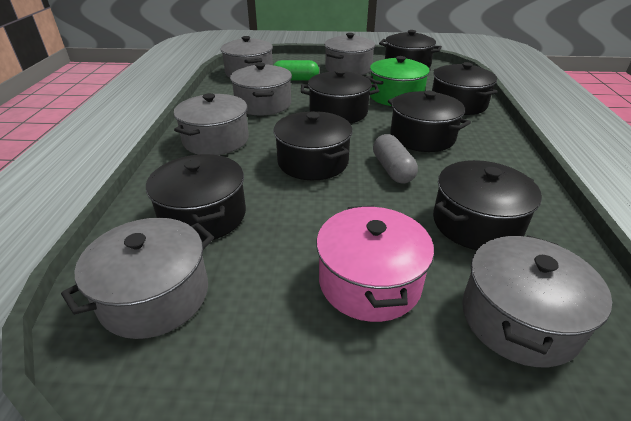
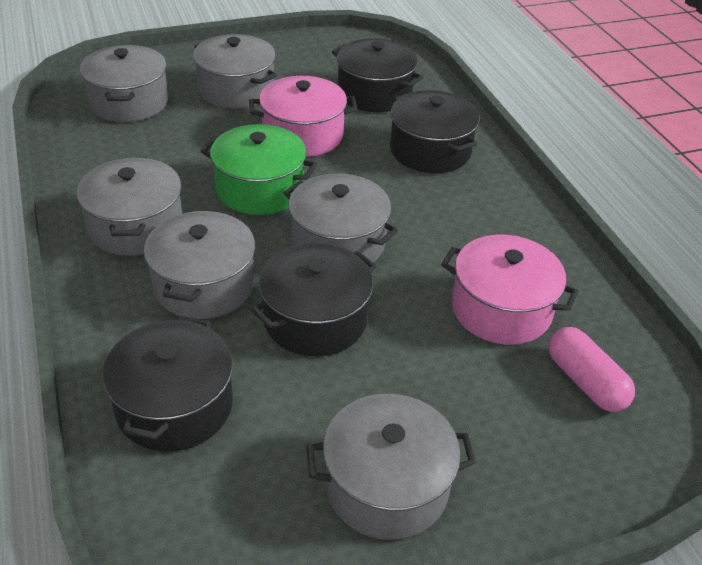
black pot: 7 -> 4
green capsule: 1 -> 0
grey capsule: 1 -> 0
pink capsule: 0 -> 1
pink pot: 1 -> 2

